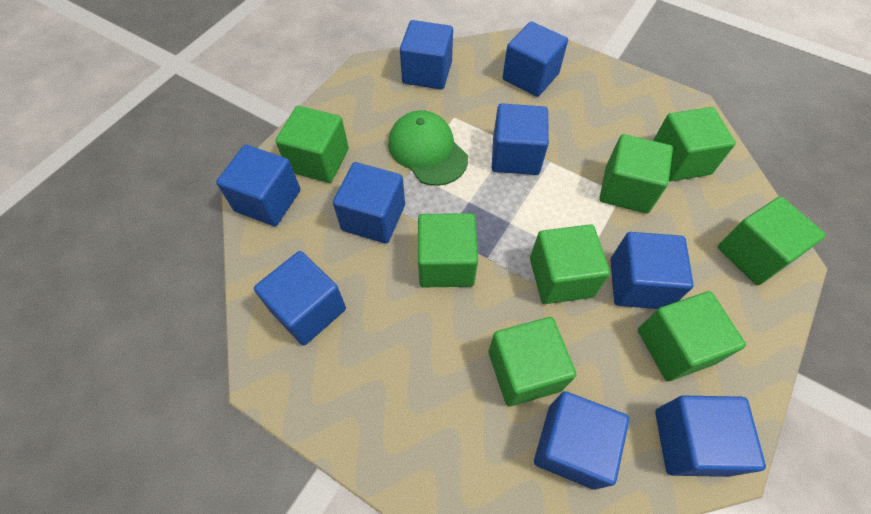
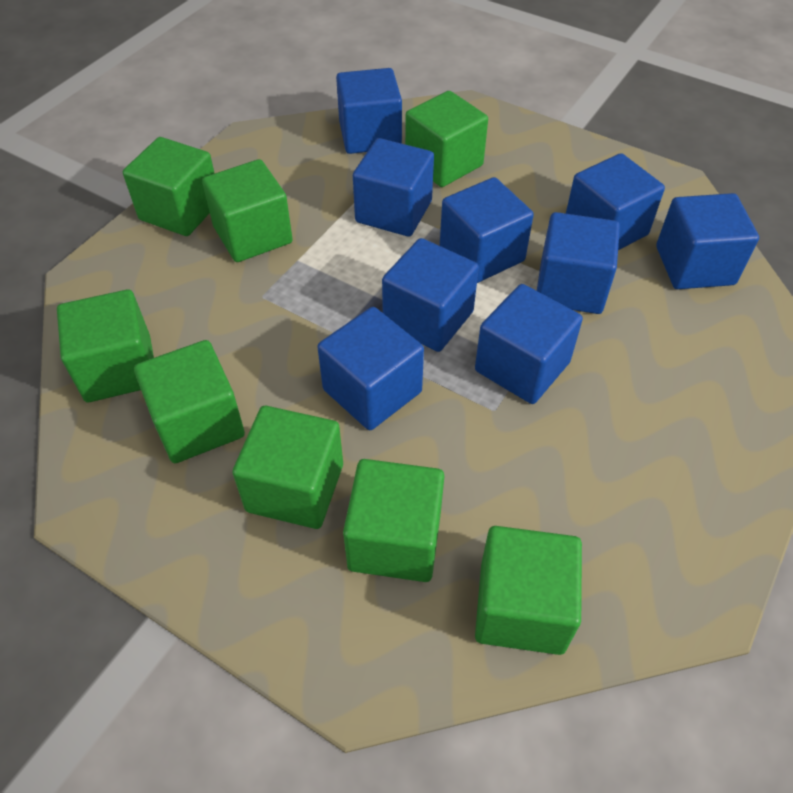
green cap: 1 -> 0

